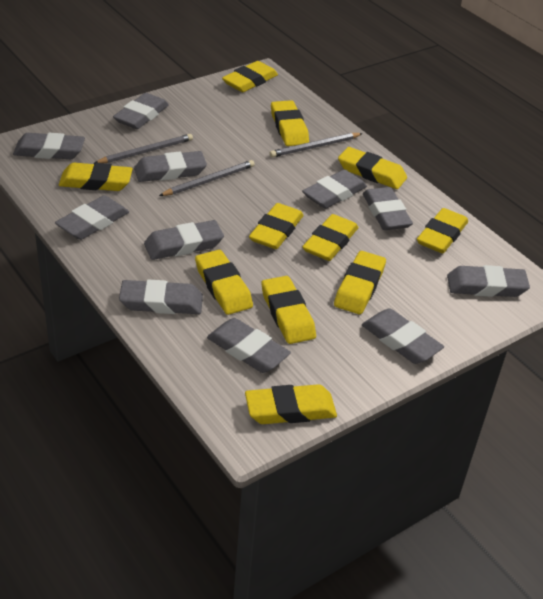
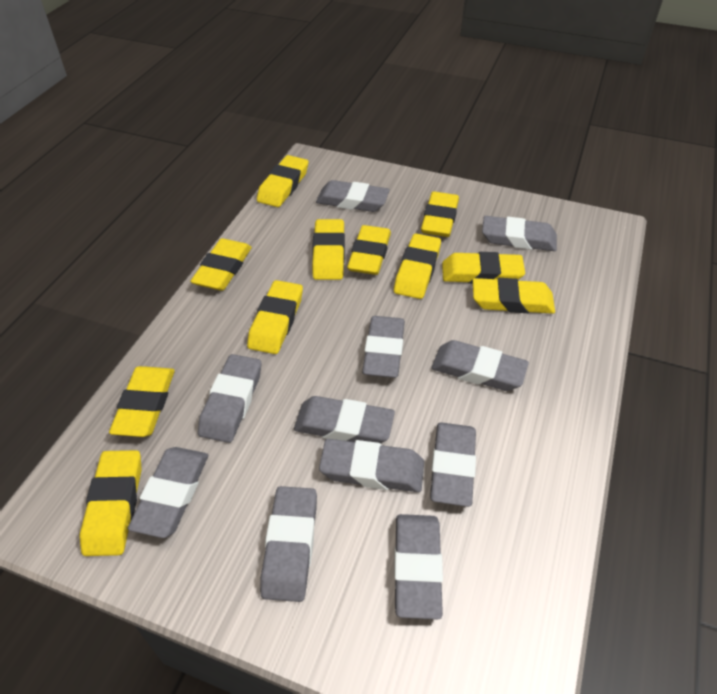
grey pencil: 3 -> 0

